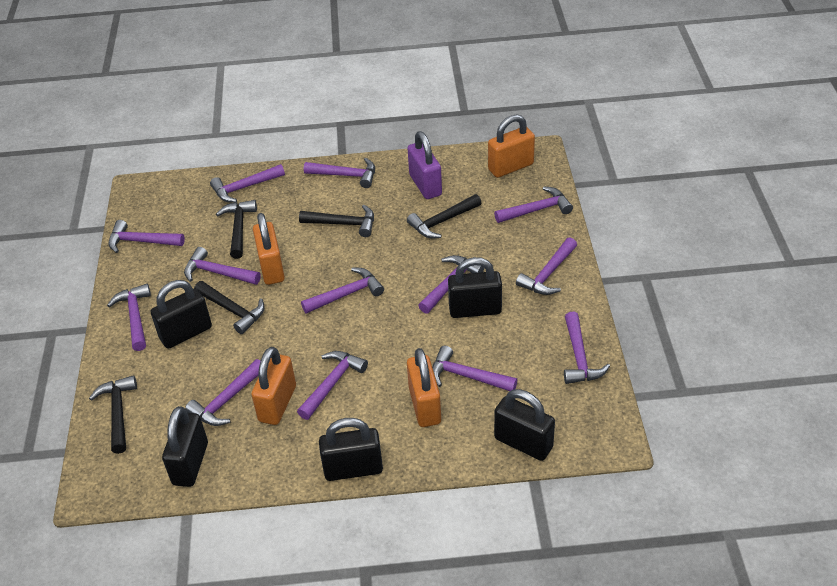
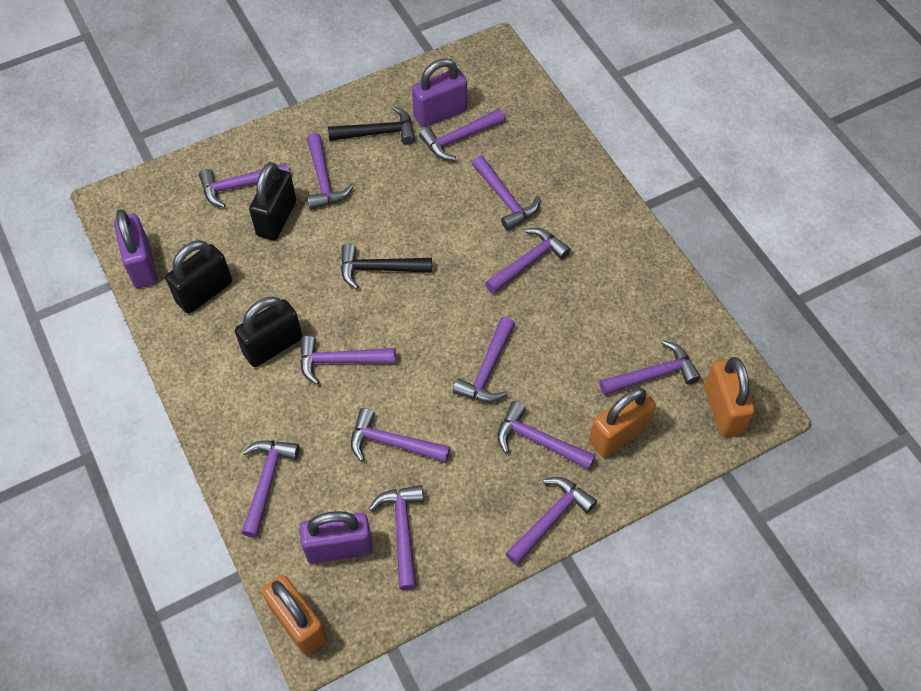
black hammer: 5 -> 2
black padlock: 5 -> 3
orange padlock: 4 -> 3
purple padlock: 1 -> 3

